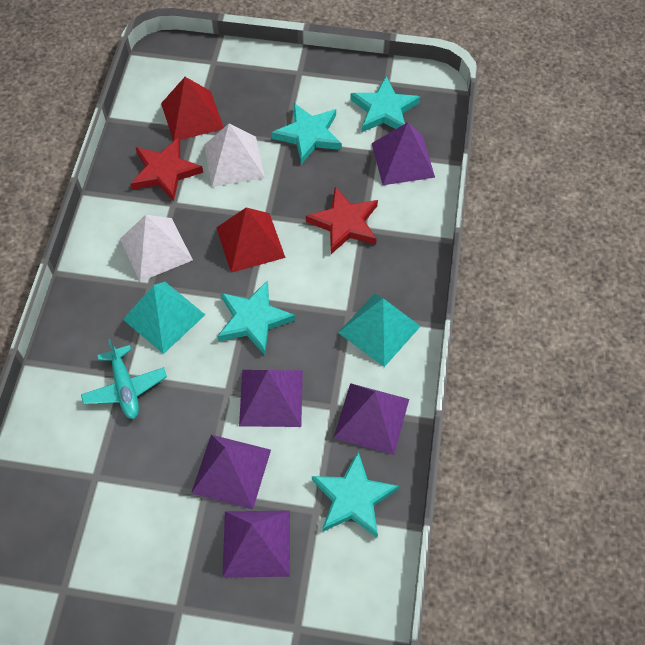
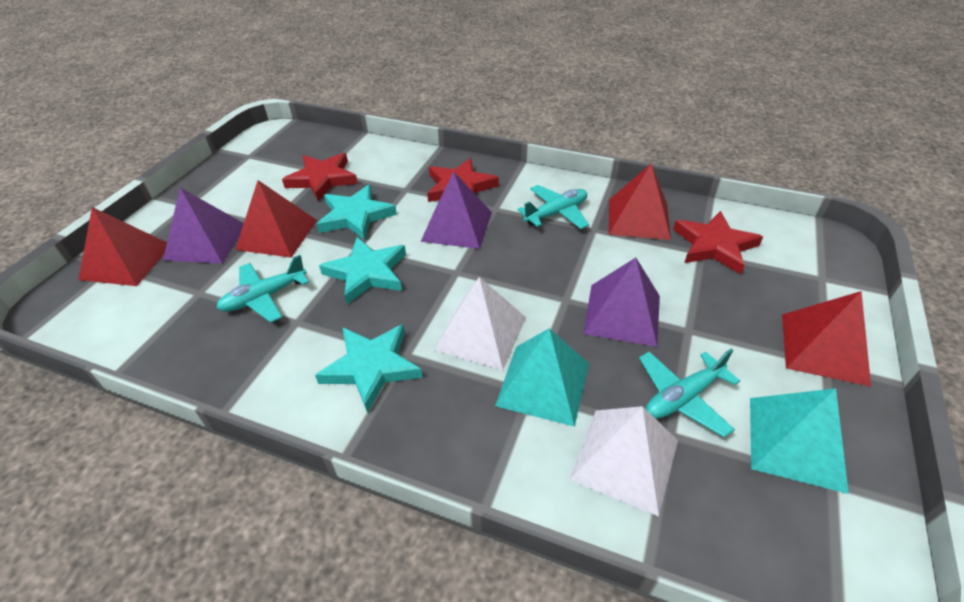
purple pyramid: 5 -> 3
red pyramid: 2 -> 4
red star: 2 -> 3
turquoise plane: 1 -> 3
turquoise star: 4 -> 3

